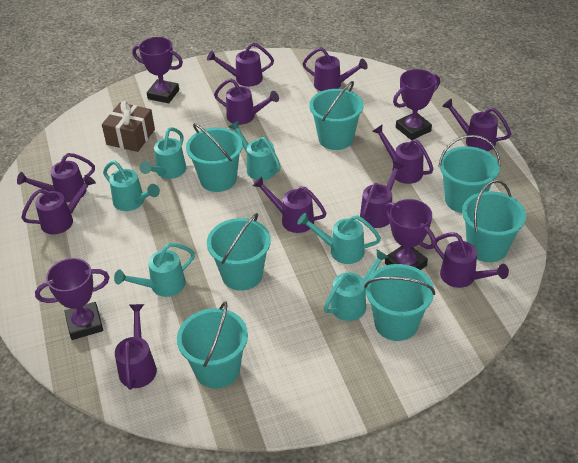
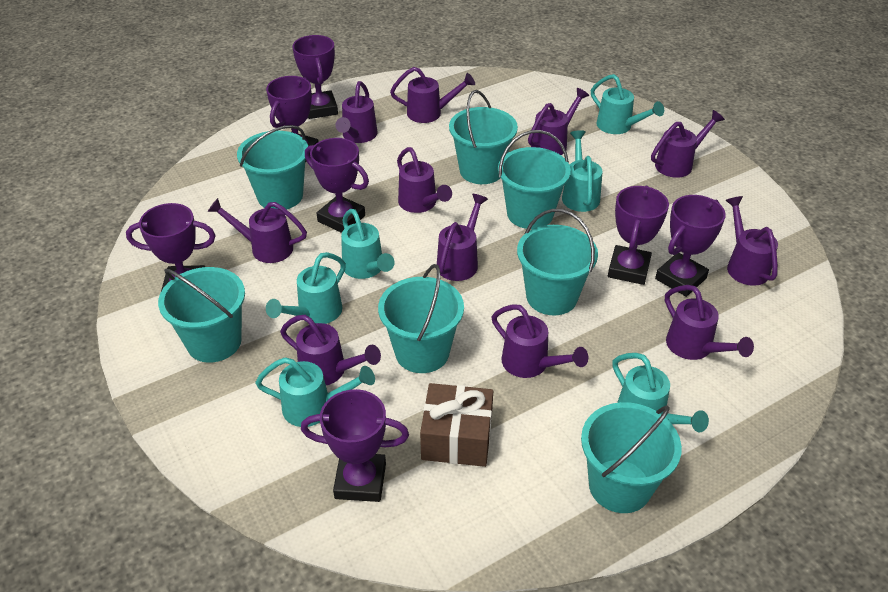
purple trophy: 4 -> 7

